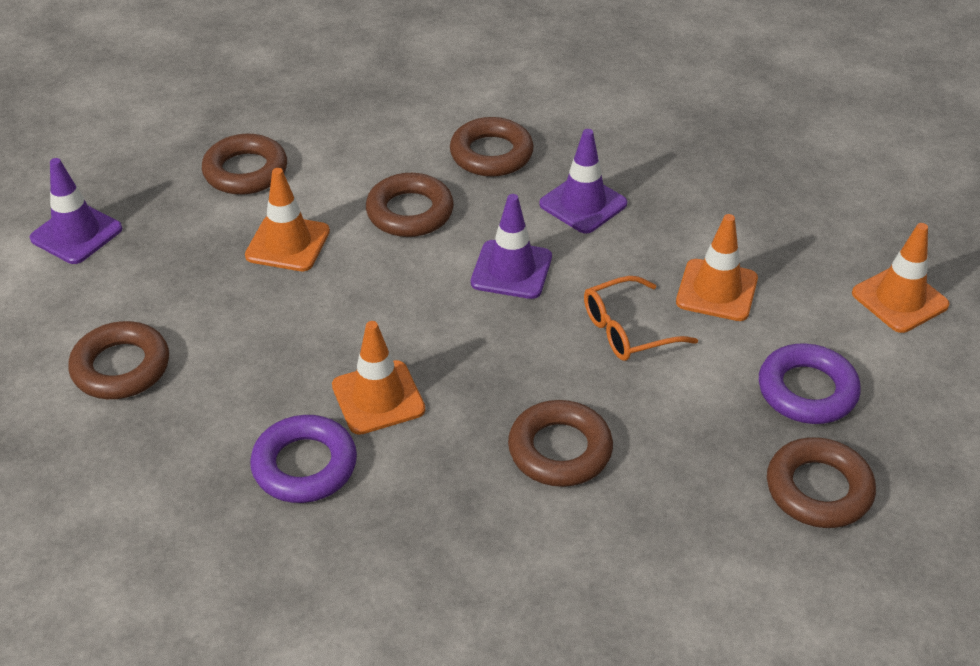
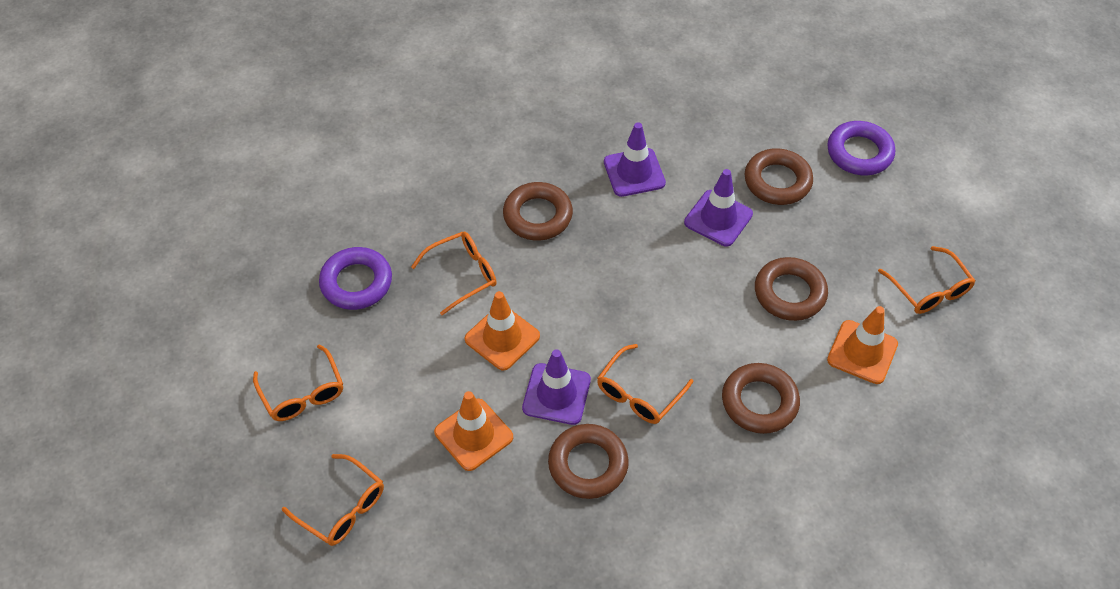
brown ring: 6 -> 5
orange glasses: 1 -> 5
orange traffic cone: 4 -> 3

